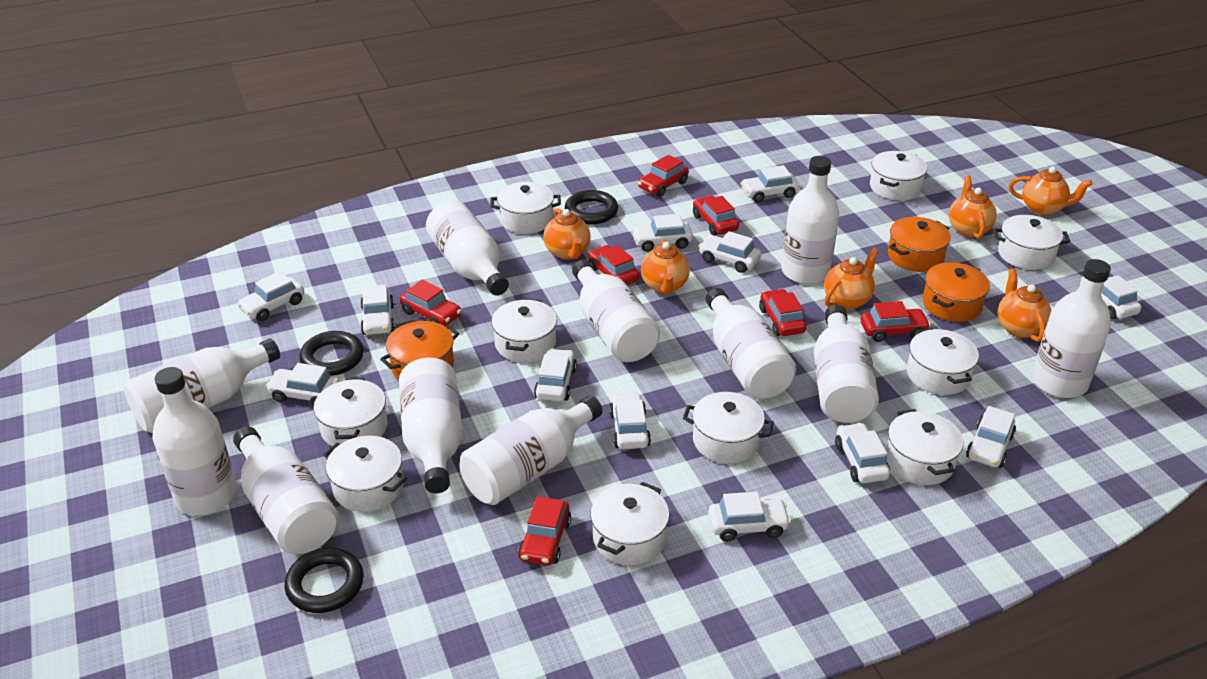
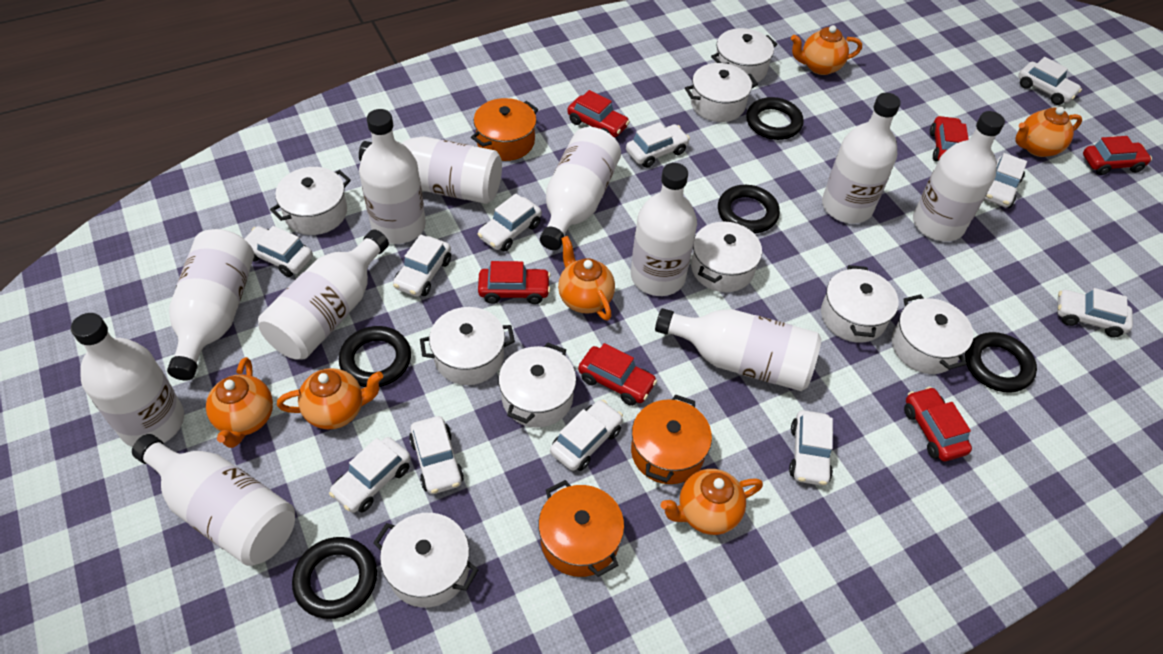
black ring: 3 -> 5
red car: 7 -> 6
white car: 12 -> 11
white pot: 10 -> 9

